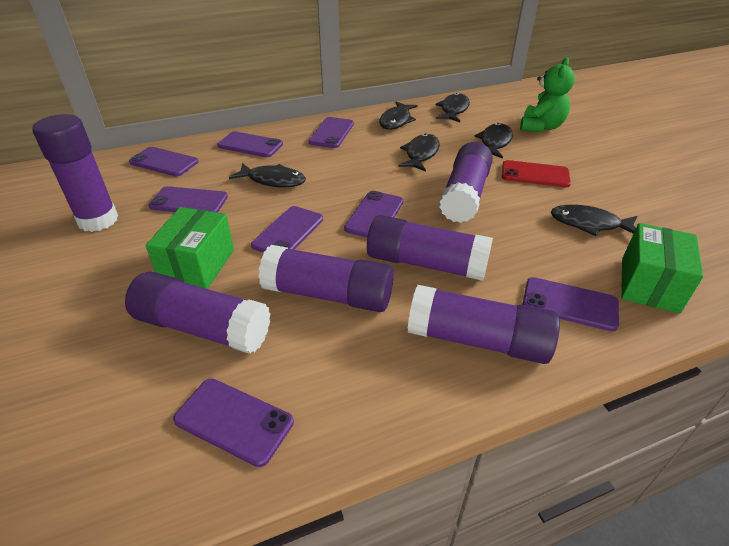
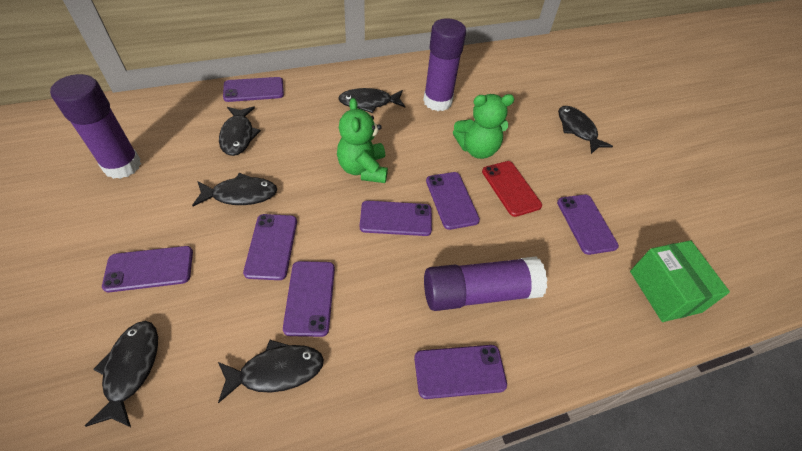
green box: 2 -> 1
green teddy bear: 1 -> 2
purple glue stick: 6 -> 3

